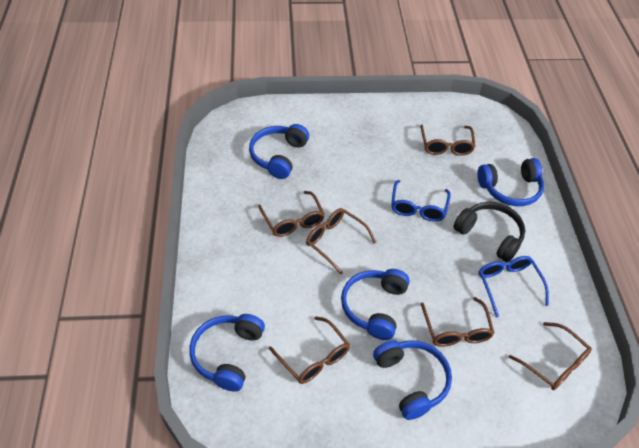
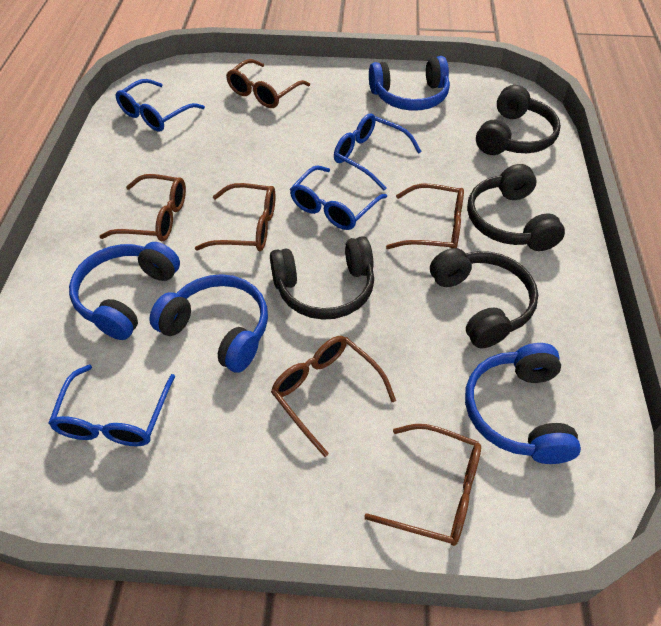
black headphones: 1 -> 4
blue glasses: 2 -> 4
blue headphones: 5 -> 4

